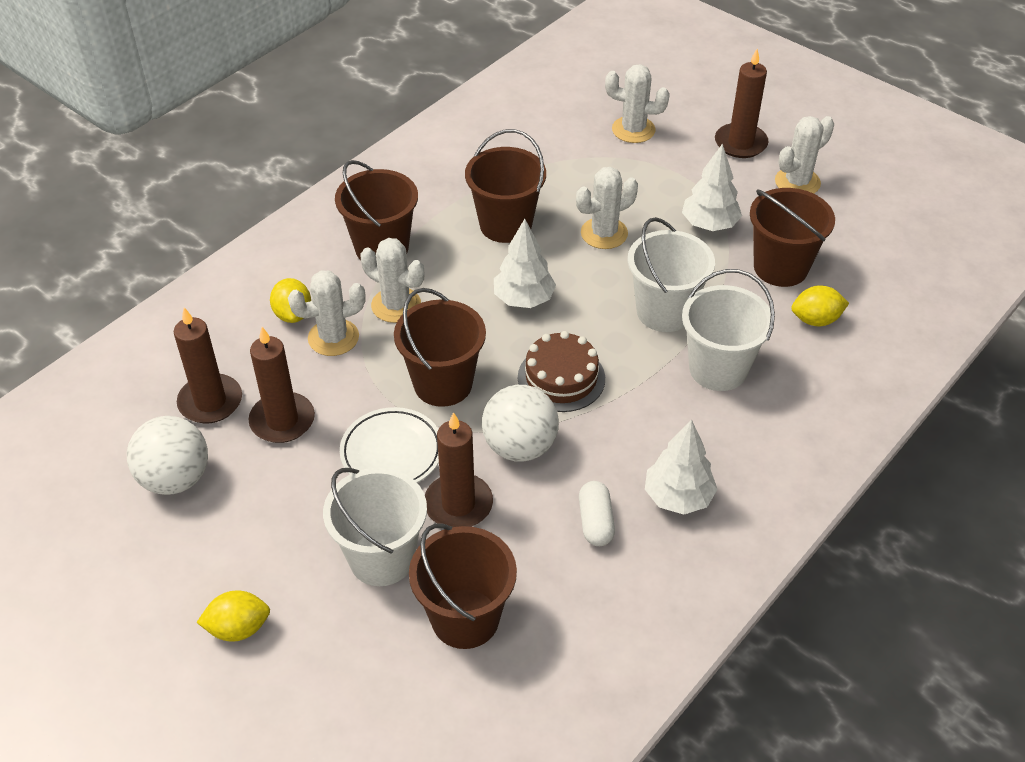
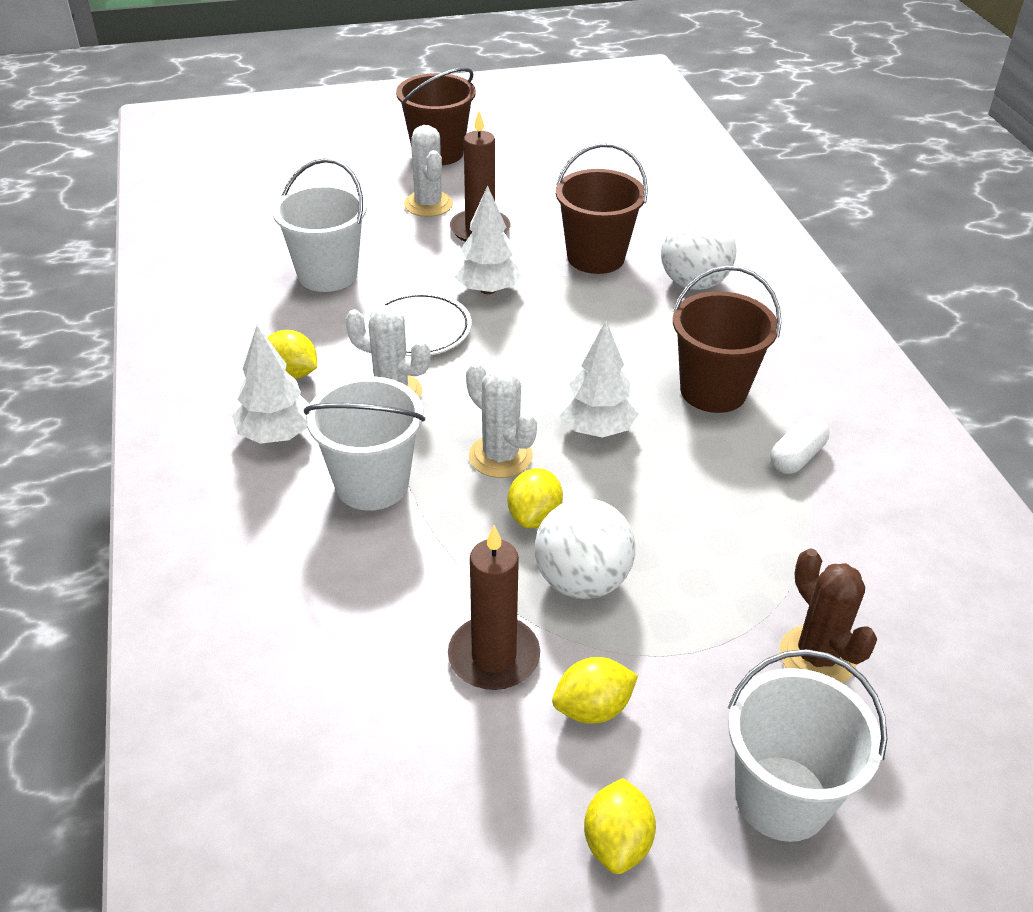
brown bucket: 5 -> 3
brown cactus: 0 -> 1
brown cake: 1 -> 0
brown candle: 4 -> 2
white cactus: 5 -> 3
yellow lemon: 3 -> 4

